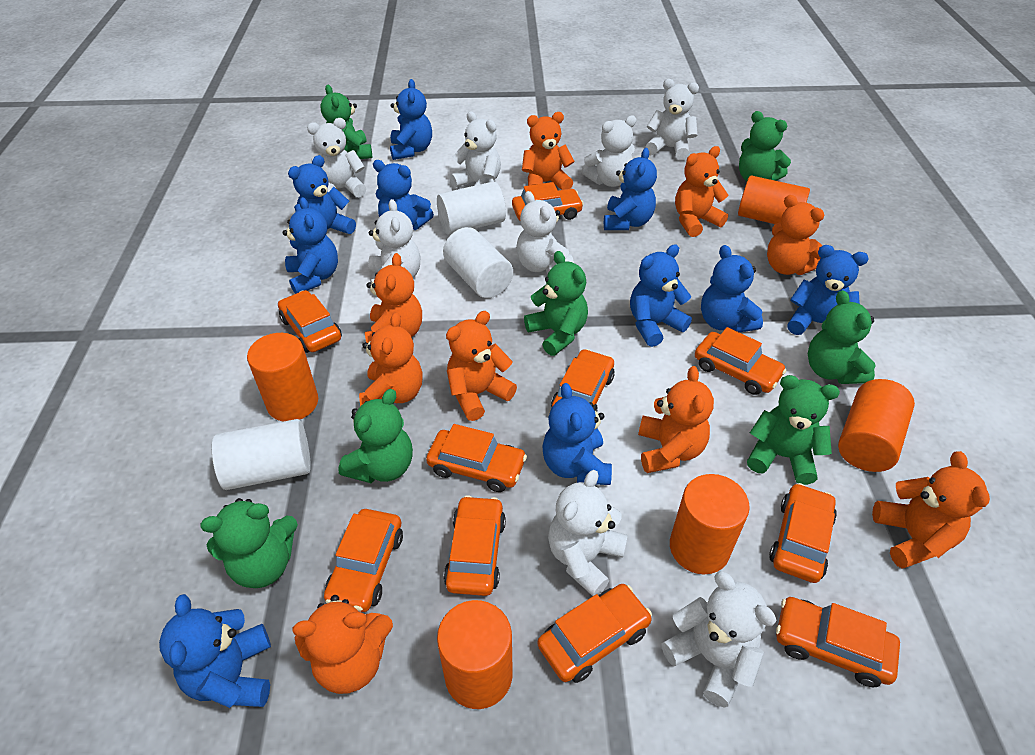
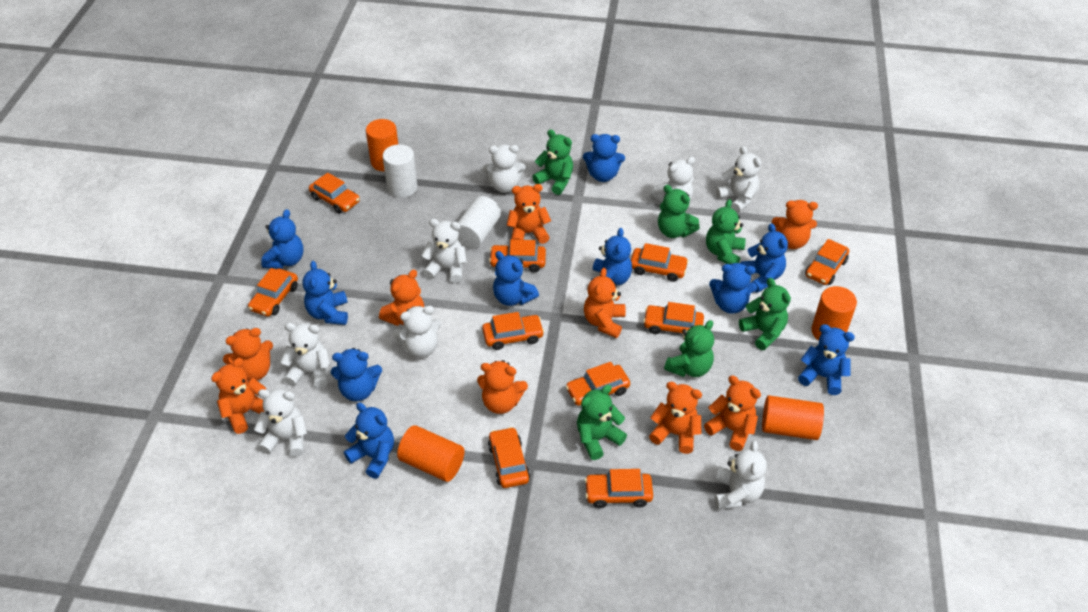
green teddy bear: 7 -> 6
orange cylinder: 5 -> 4
white cylinder: 3 -> 2

